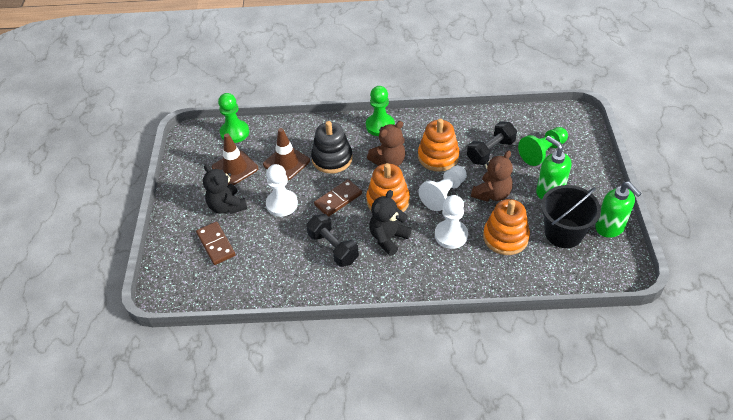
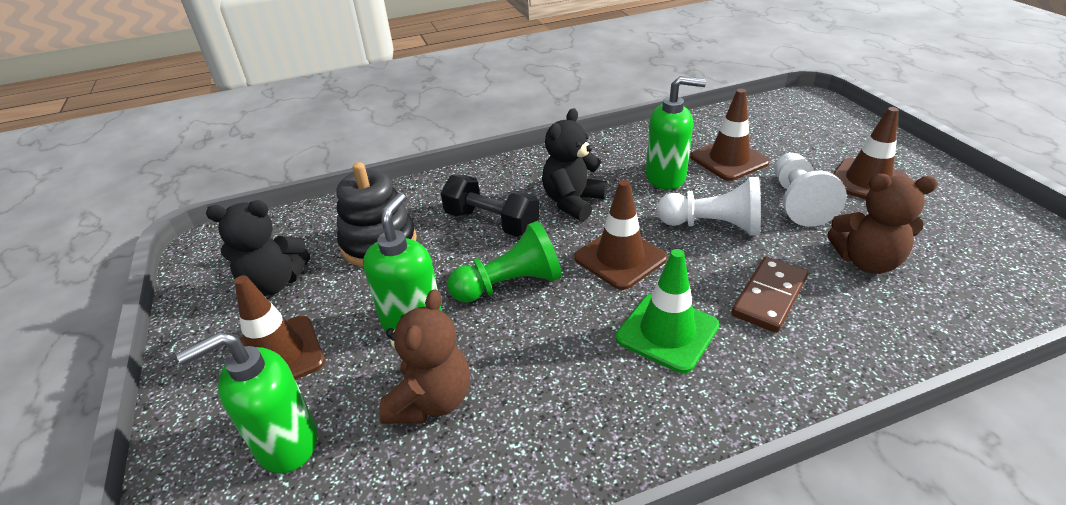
black bucket: 1 -> 0
black dumbbell: 2 -> 1
brown domino: 2 -> 1
brown traffic cone: 2 -> 4
green pawn: 3 -> 1
green soap dispenser: 2 -> 3
green traffic cone: 0 -> 1
orange stacking toy: 3 -> 0
white pawn: 3 -> 2

